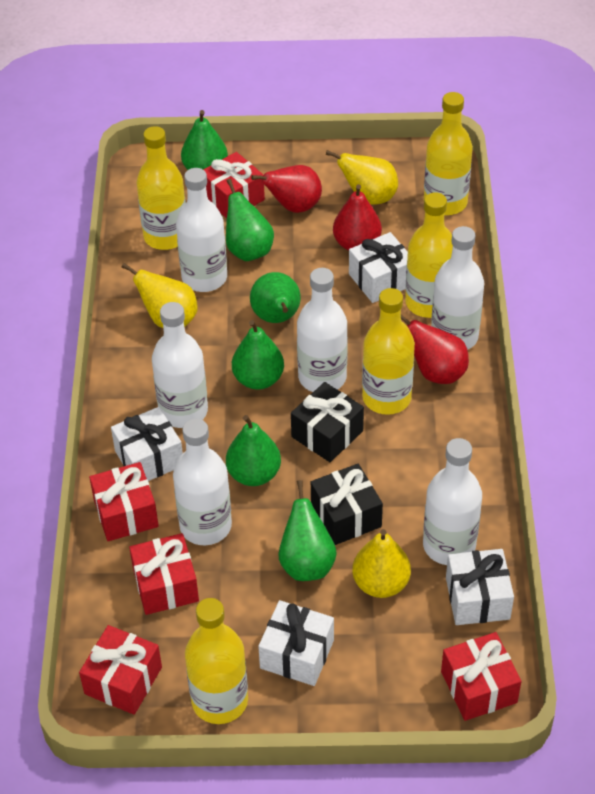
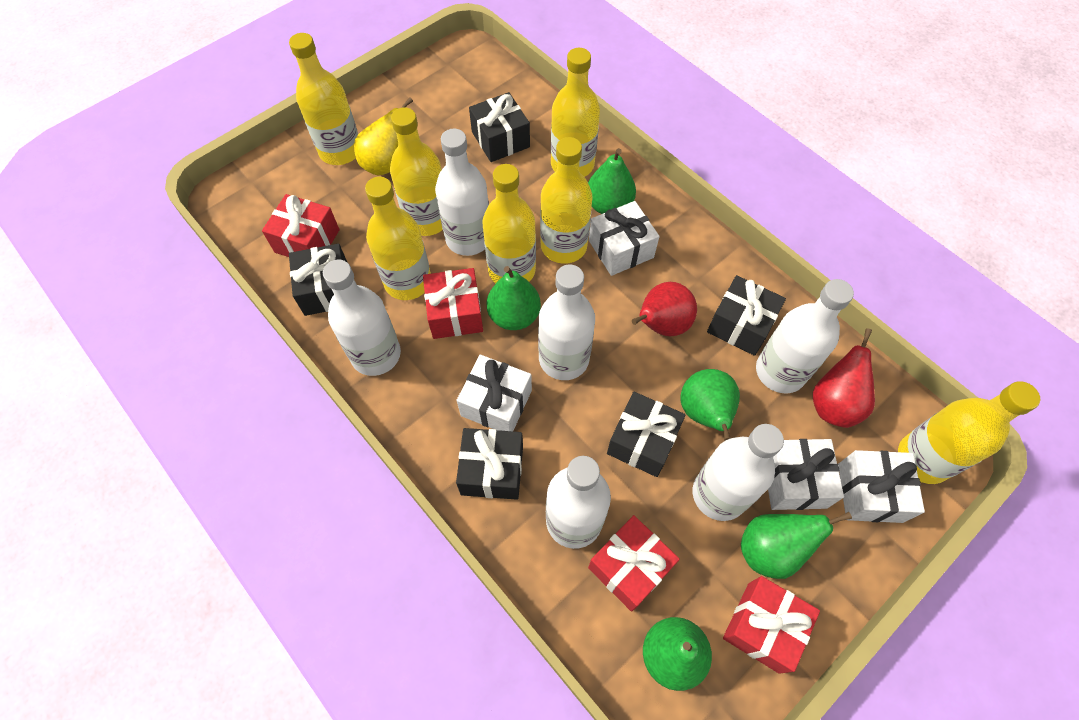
black gift: 2 -> 5
green pear: 6 -> 5
red gift: 5 -> 4
red pear: 3 -> 2
yellow bottle: 5 -> 7
yellow pear: 3 -> 1

